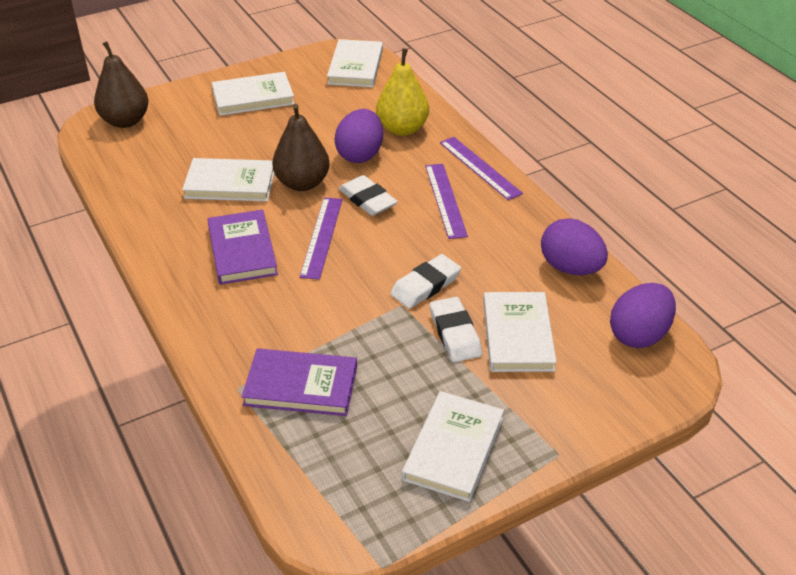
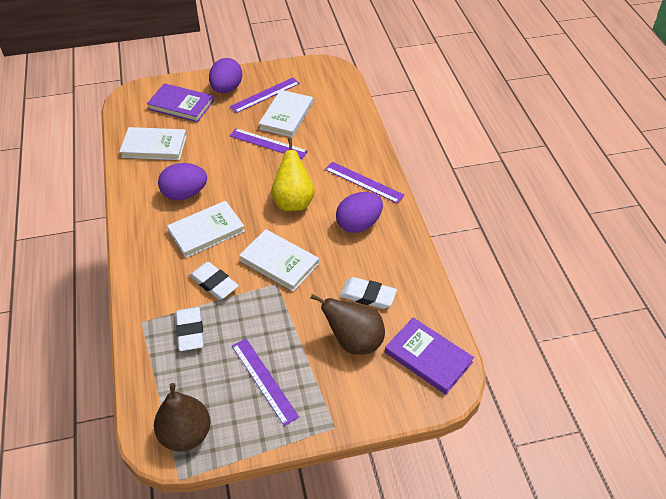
purple ruler: 3 -> 4
white book: 5 -> 4

